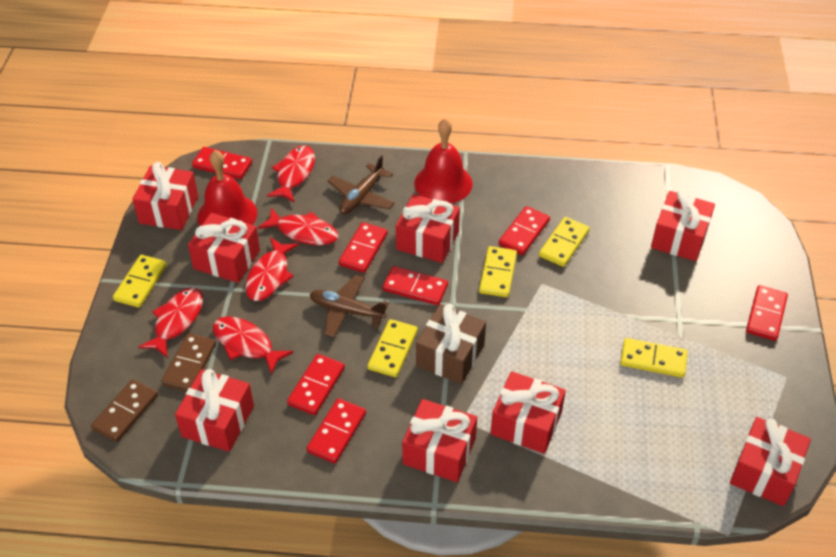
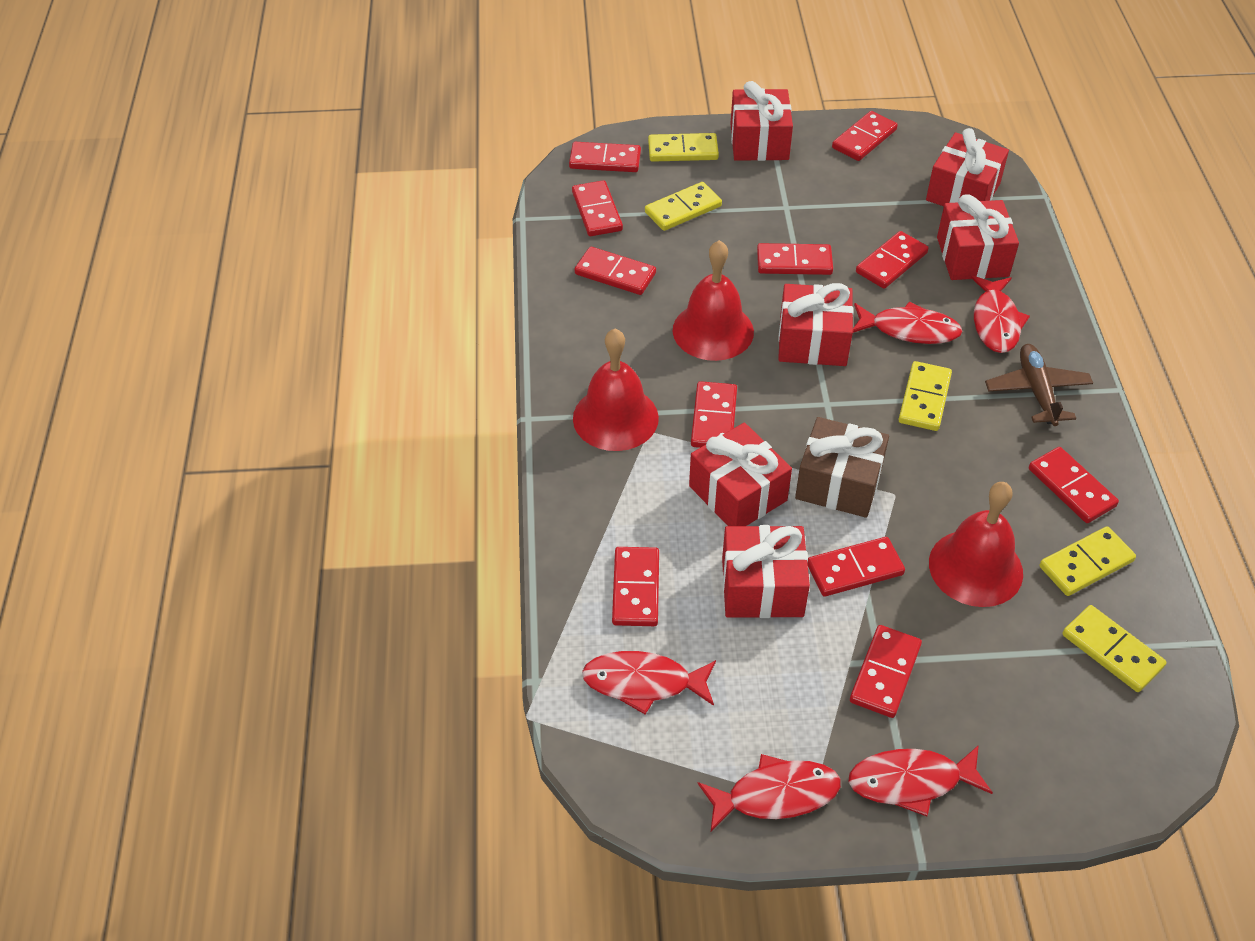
brown domino: 2 -> 0
brown plane: 2 -> 1
red bell: 2 -> 3
red domino: 7 -> 11
red gift: 8 -> 6

